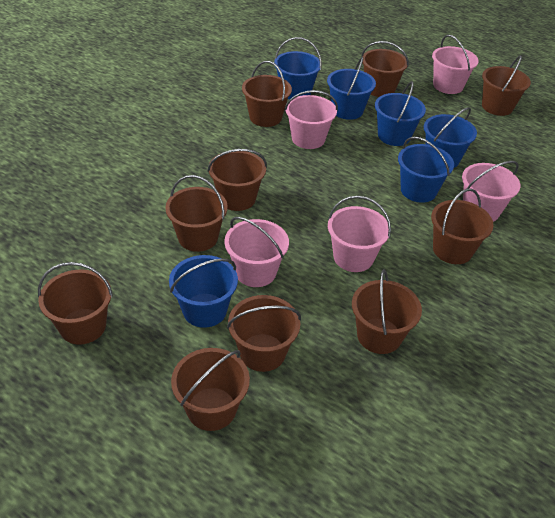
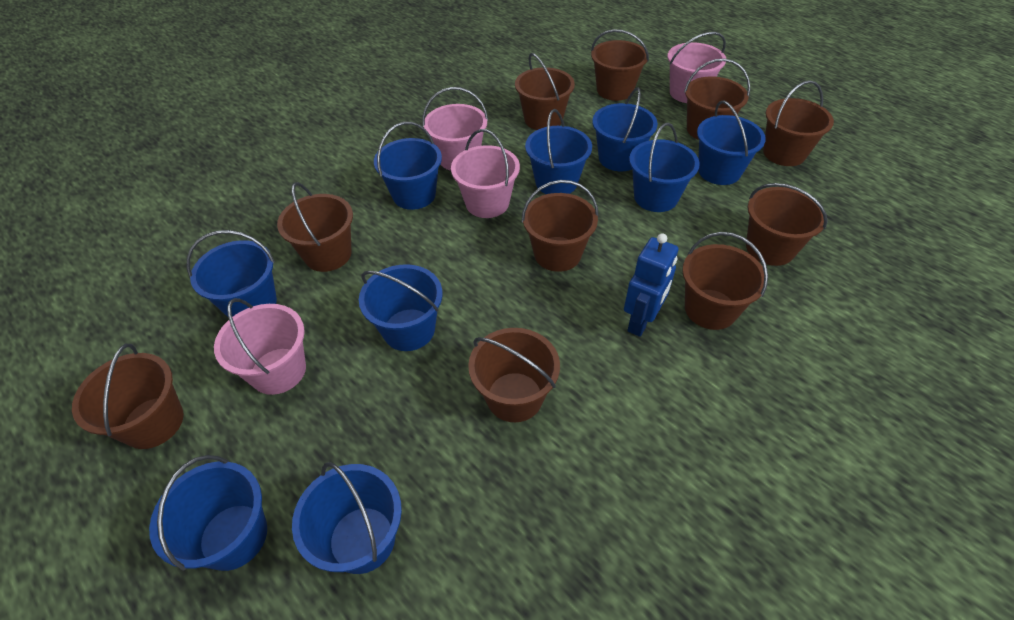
blue bucket: 6 -> 9
blue robot: 0 -> 1
pink bucket: 5 -> 4

